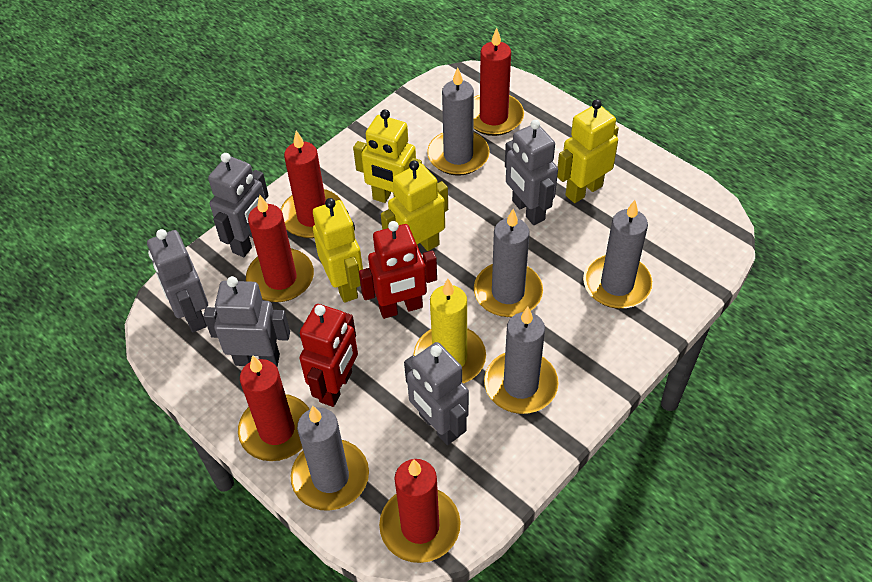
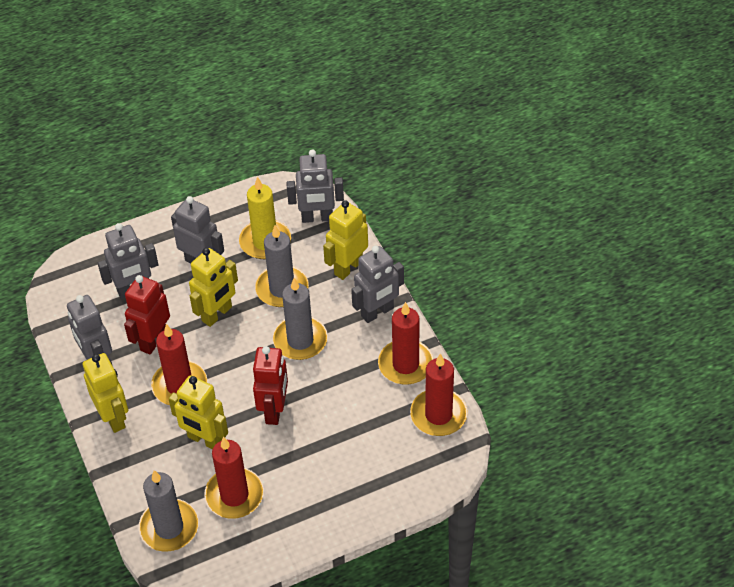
grey candle: 5 -> 3
red candle: 5 -> 4

